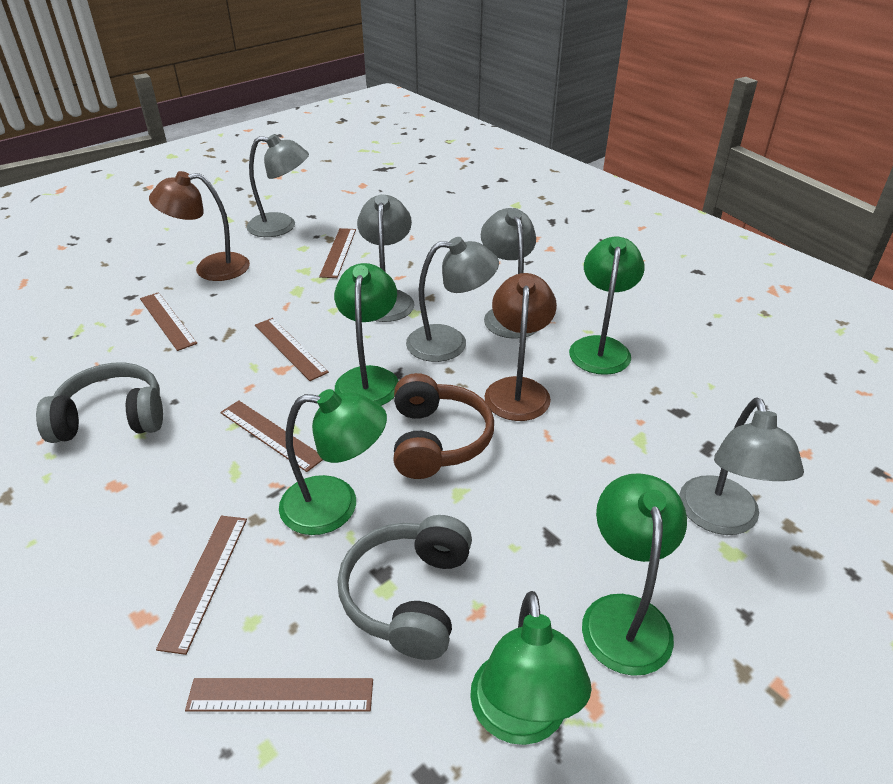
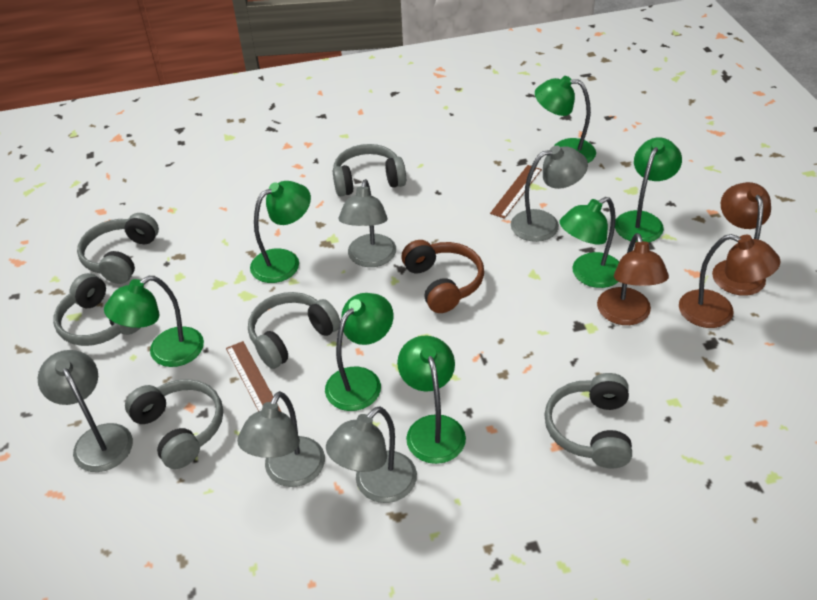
brown lamp: 2 -> 3
brown ruler: 6 -> 2
green lamp: 5 -> 7
grey headphones: 2 -> 6

